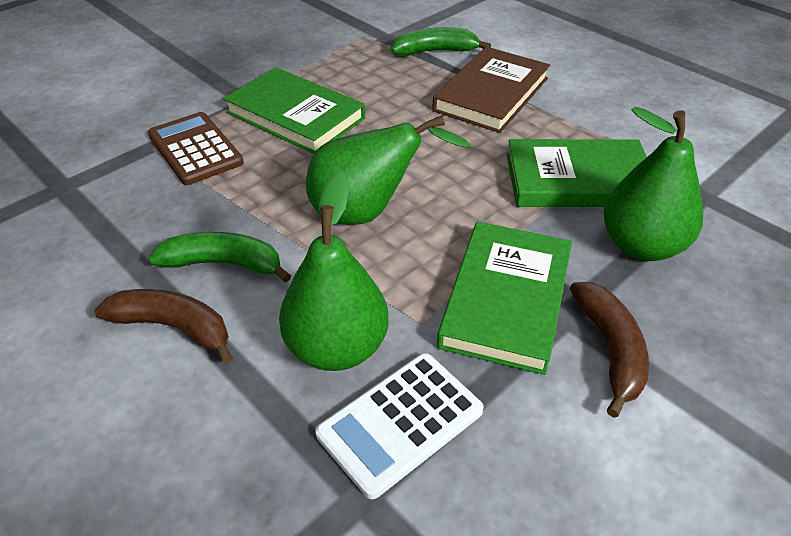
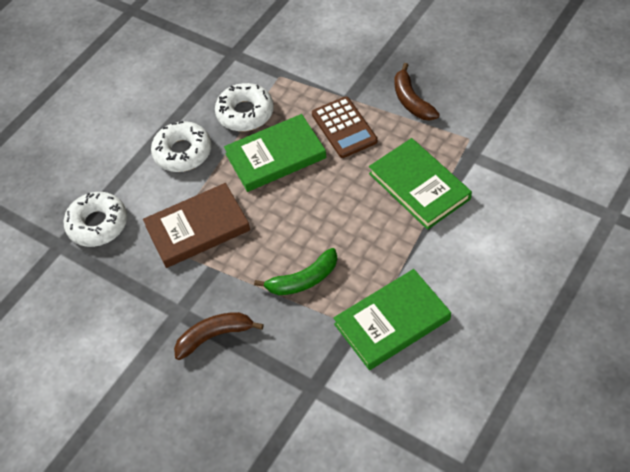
green banana: 2 -> 1
green pear: 3 -> 0
white calculator: 1 -> 0
white donut: 0 -> 3

